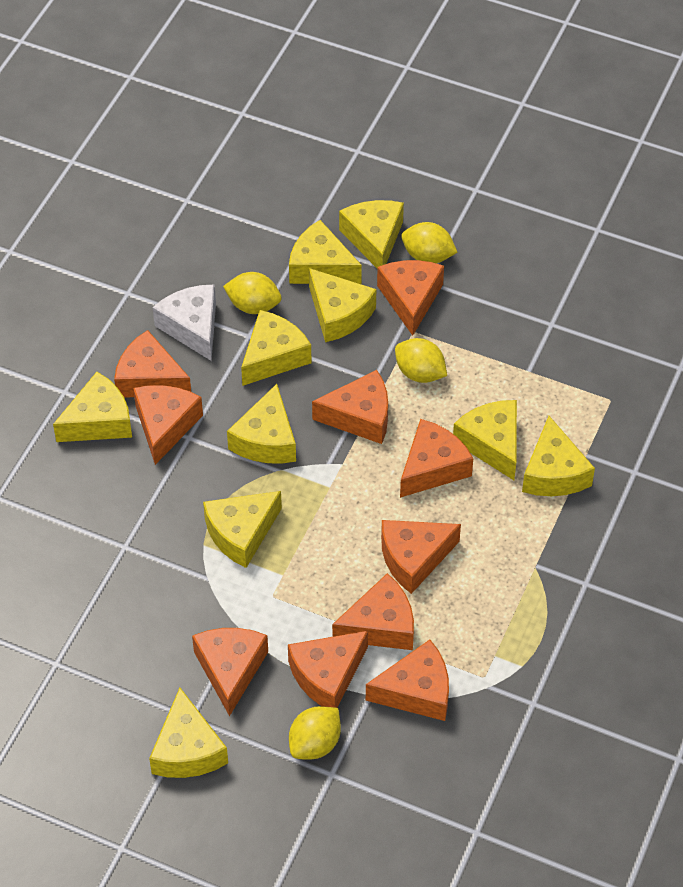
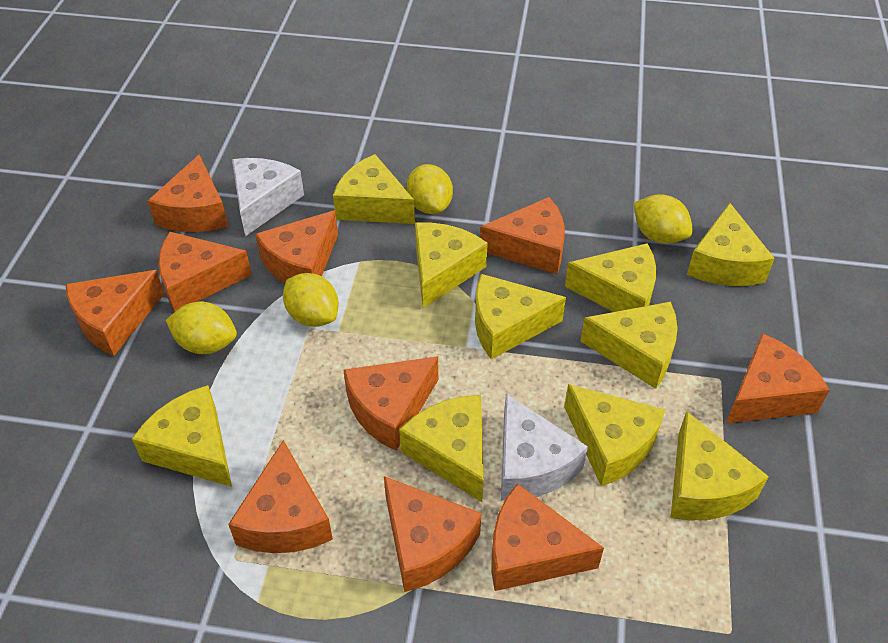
white cheese: 1 -> 2

